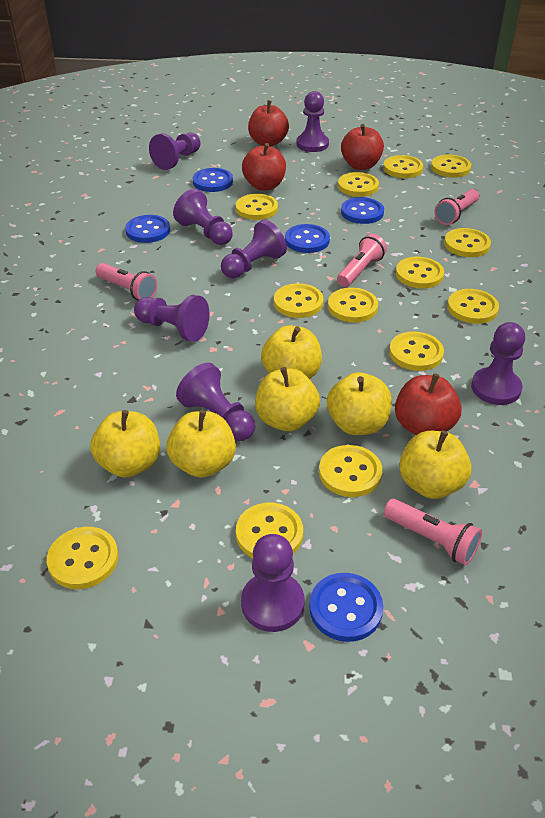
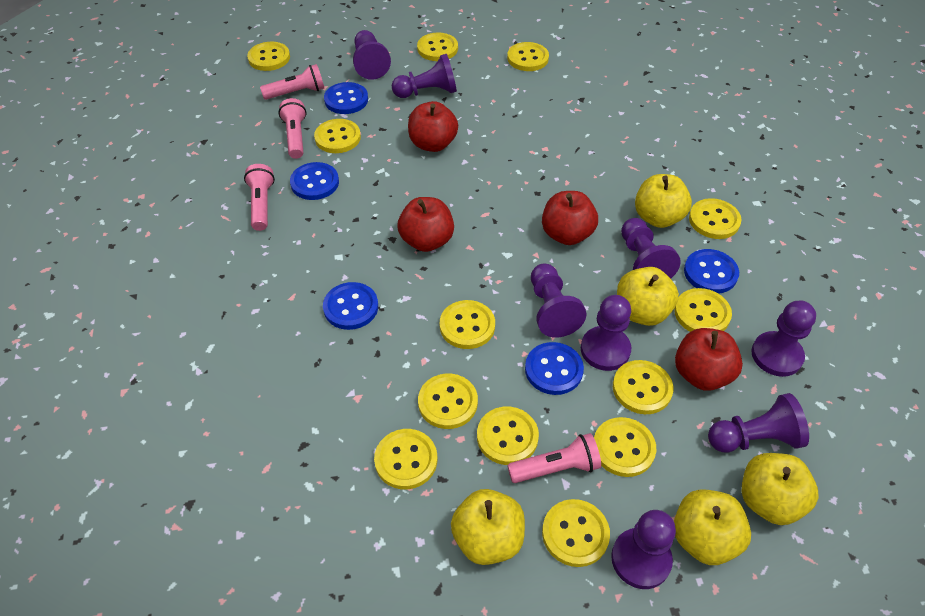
yellow apple: 6 -> 5

